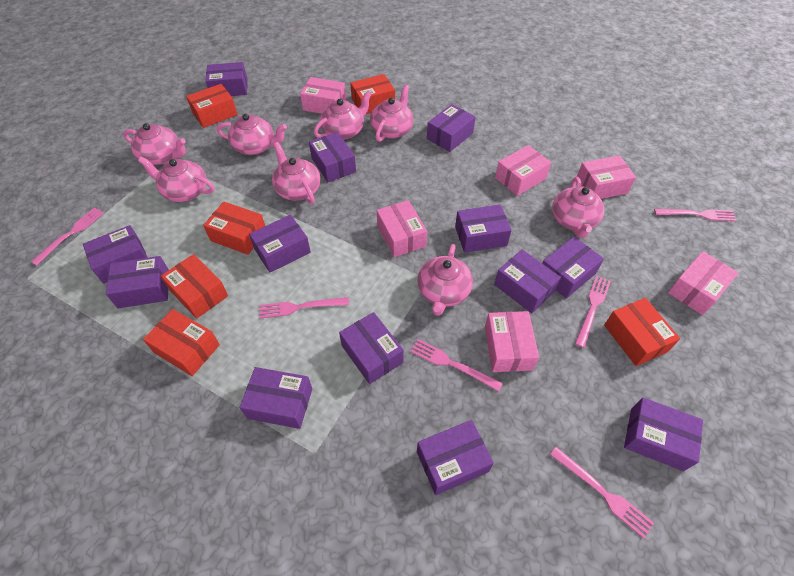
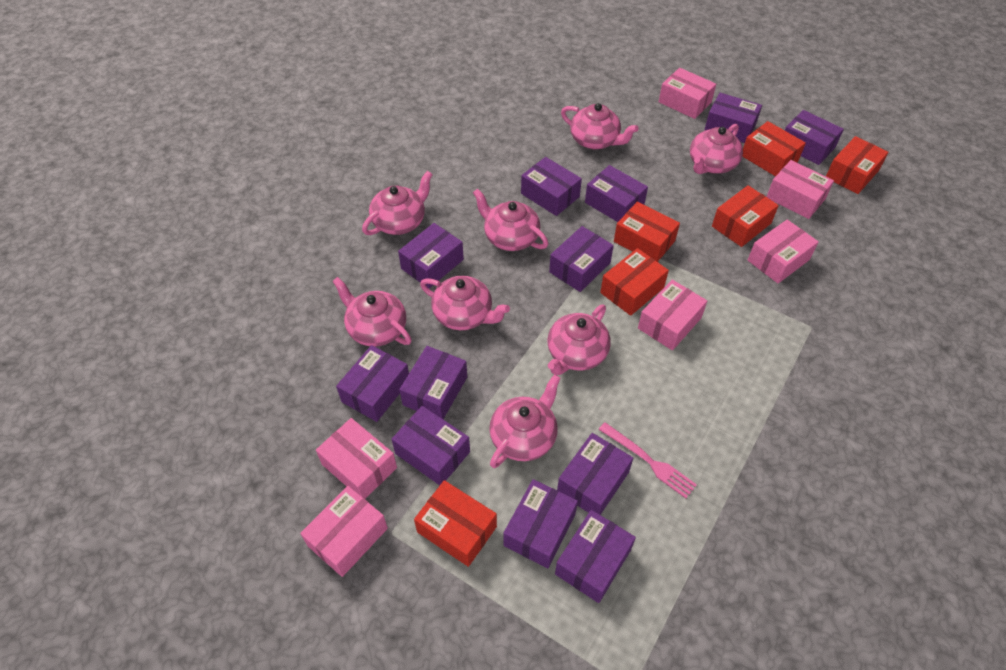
pink fork: 6 -> 1
purple box: 13 -> 12

